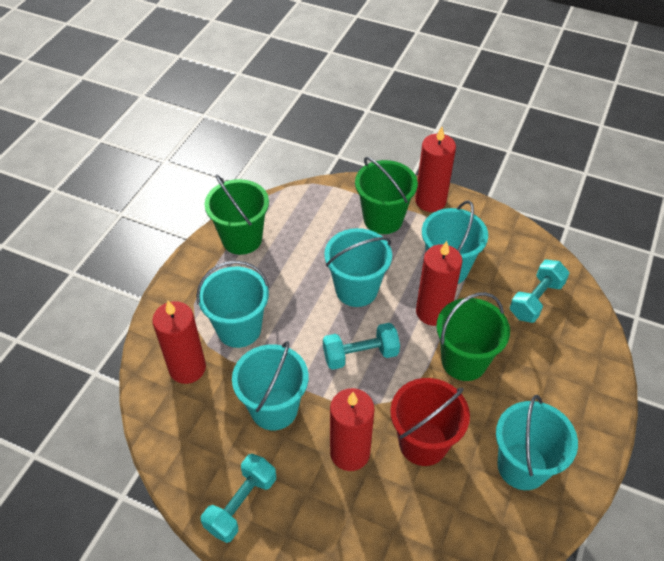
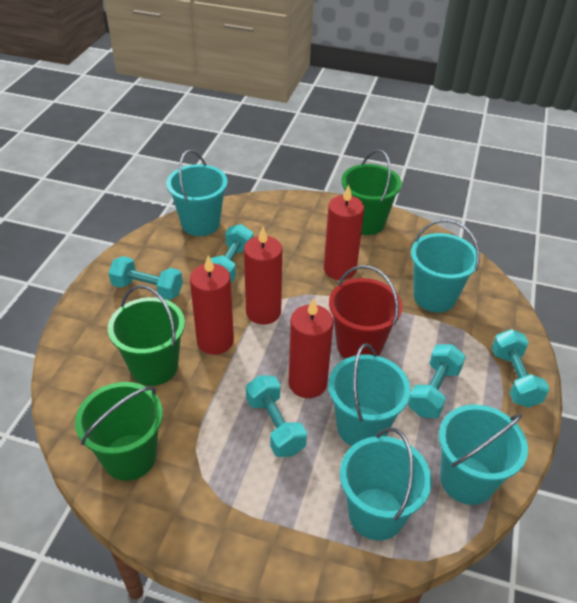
turquoise dumbbell: 3 -> 5

